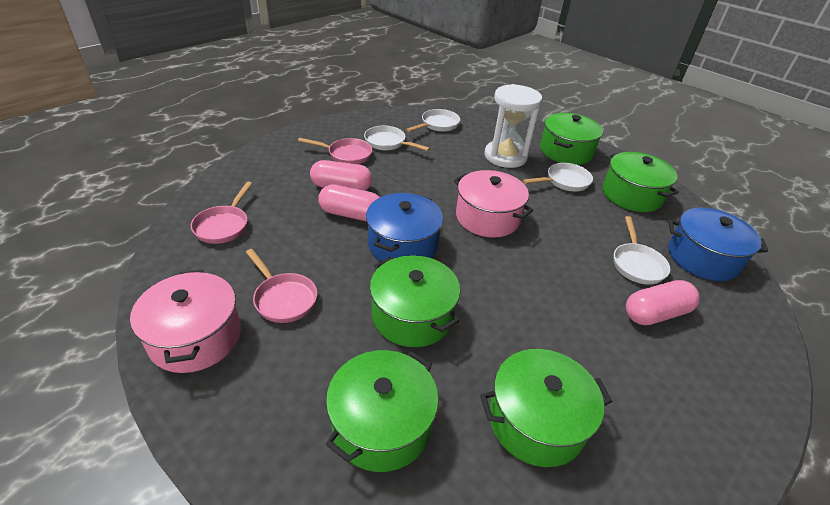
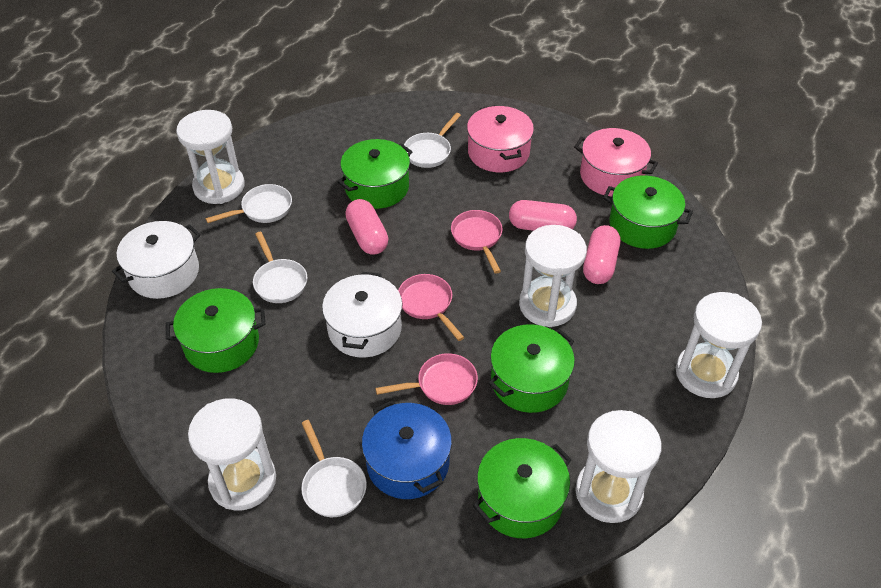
blue pot: 2 -> 1
white hourglass: 1 -> 5
white pot: 0 -> 2

